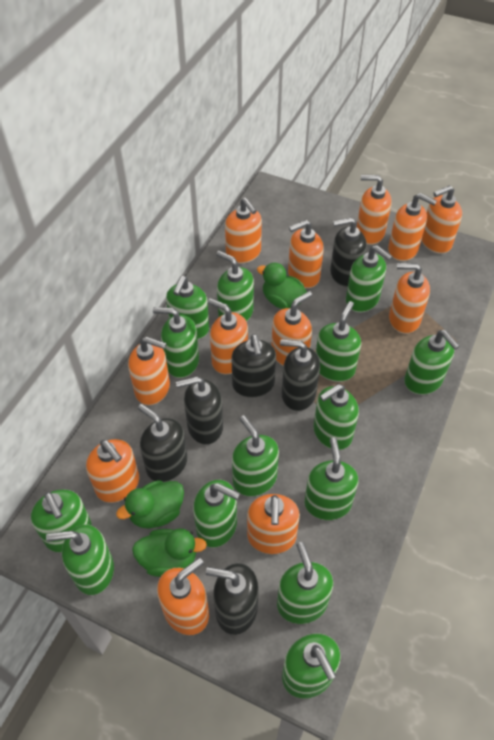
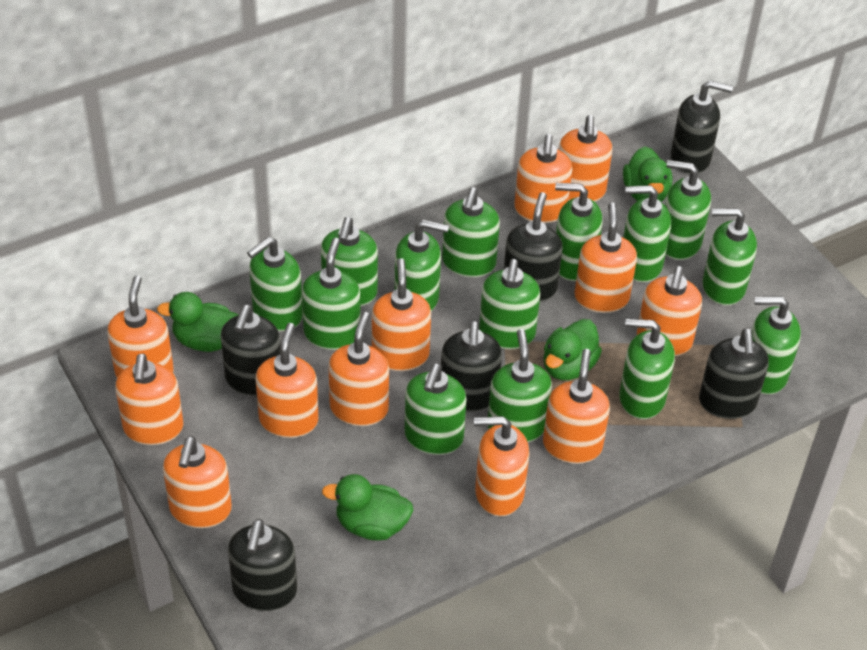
green duck: 3 -> 4

